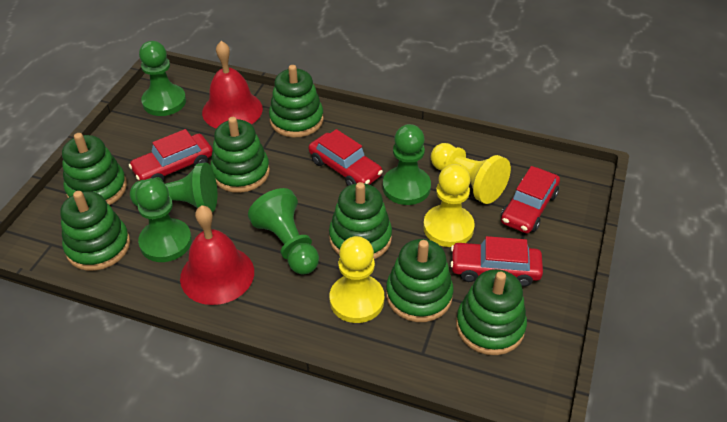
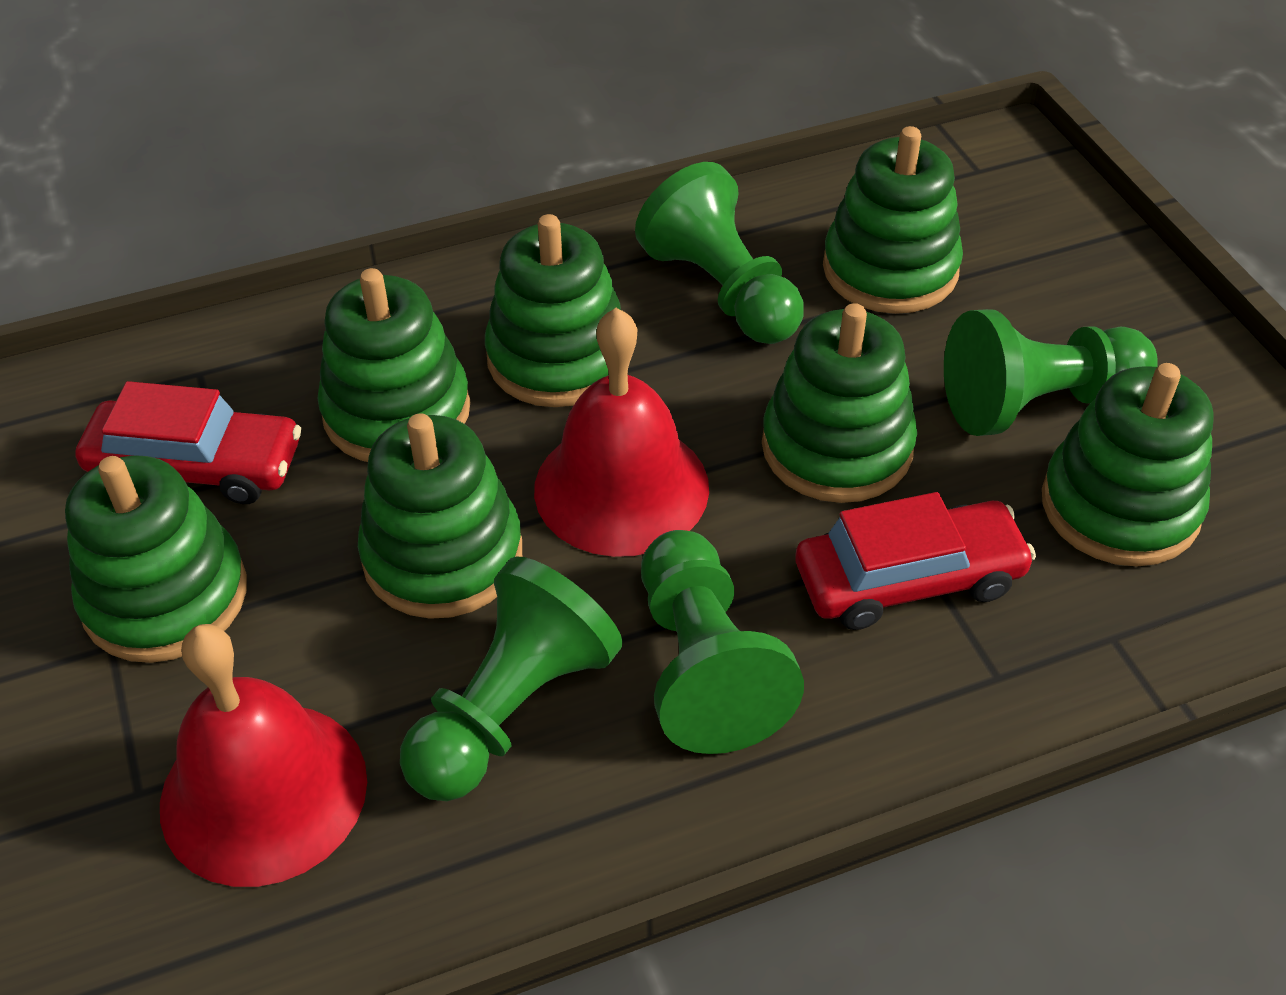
green pawn: 5 -> 4
red car: 4 -> 2
yellow pawn: 3 -> 0

